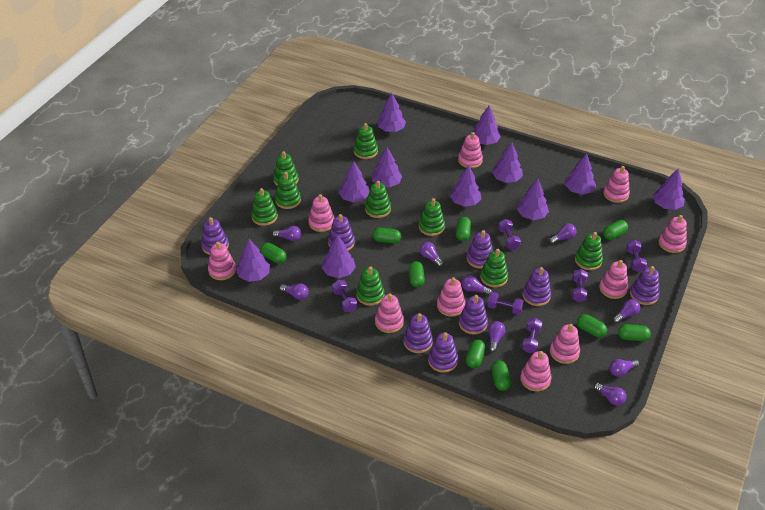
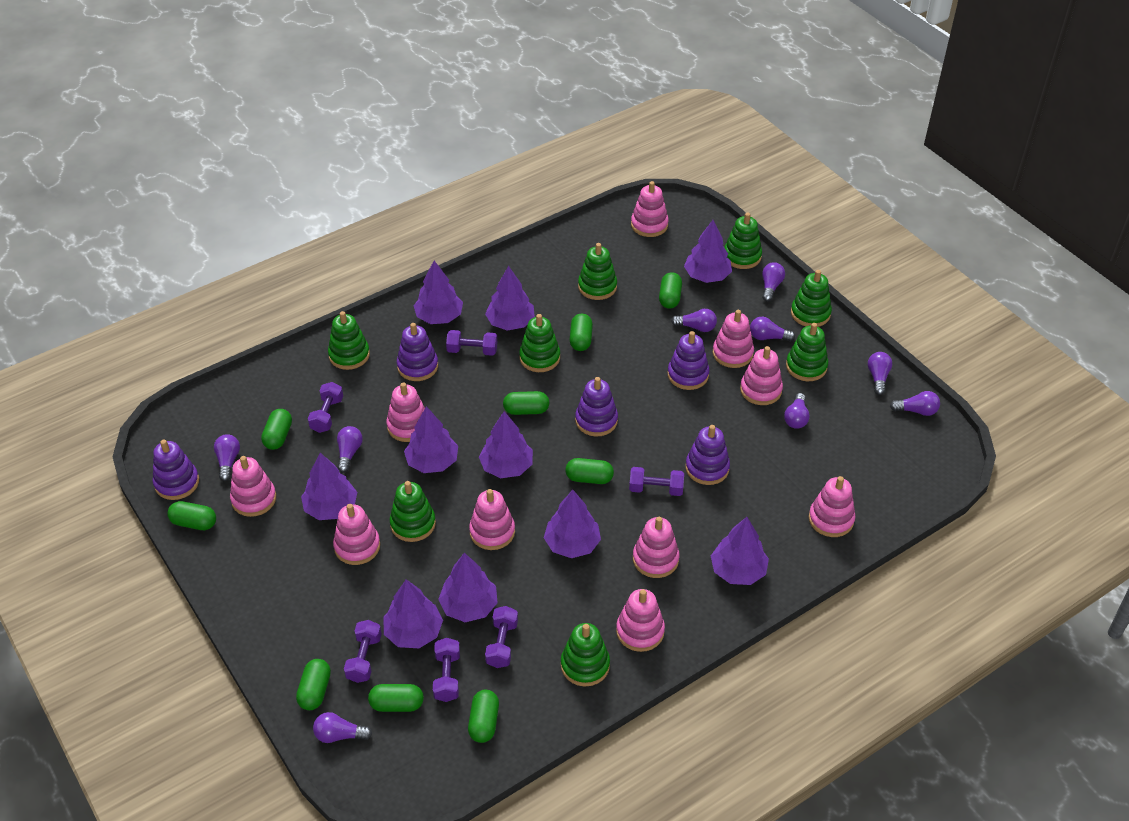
green stacking toy: 9 -> 8
purple stacking toy: 8 -> 5
purple tree: 11 -> 10

